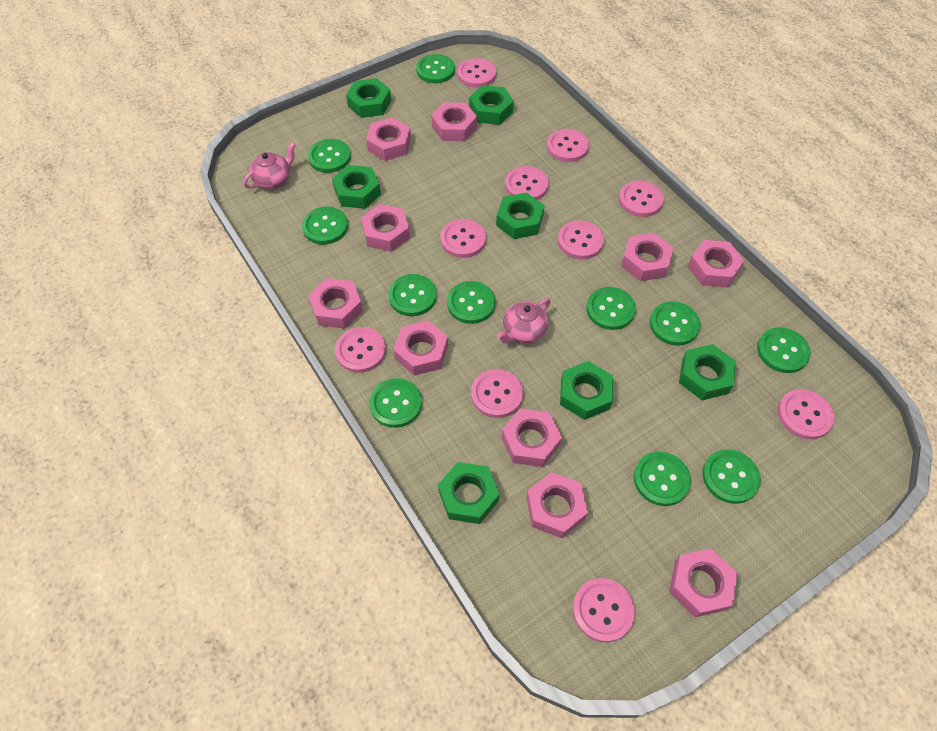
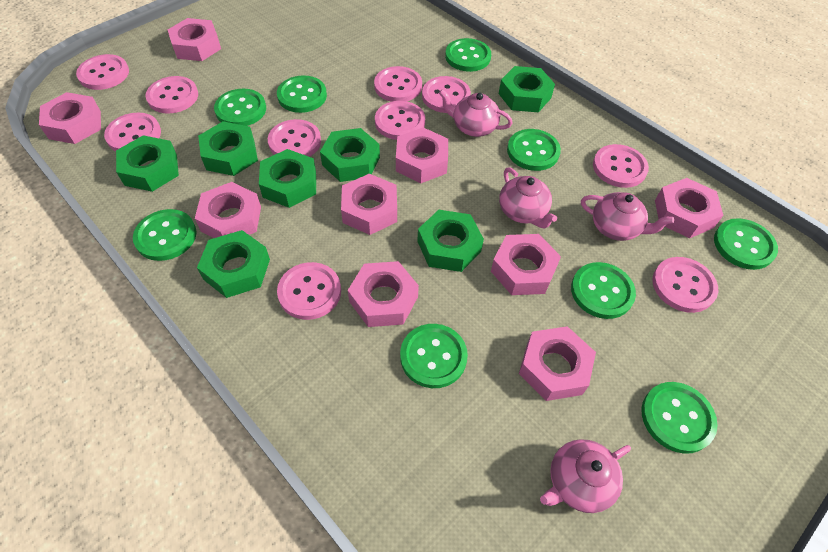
green button: 11 -> 9
pink nut: 10 -> 9
pink teapot: 2 -> 4

